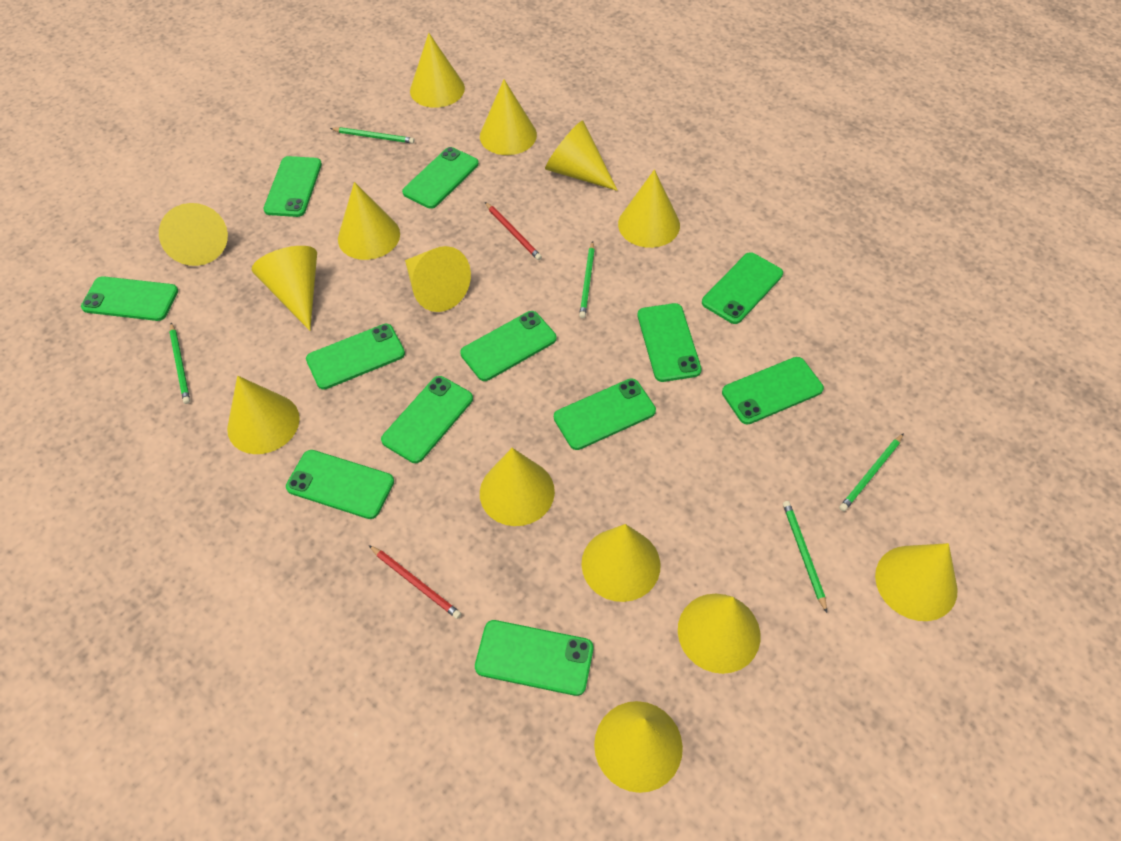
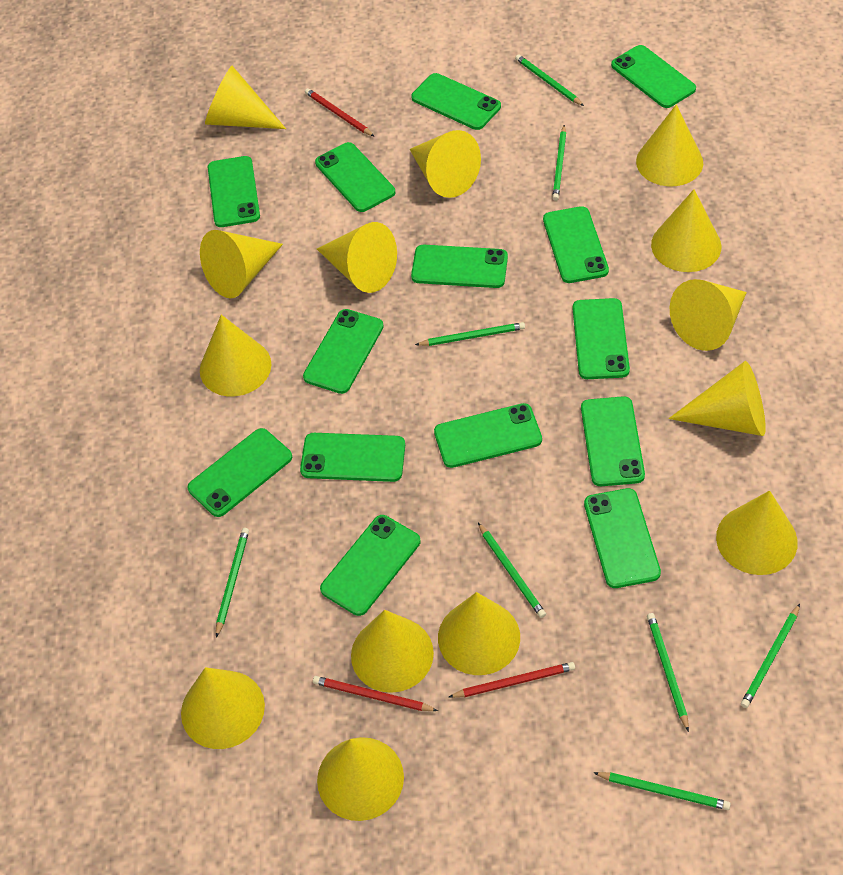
green pencil: 5 -> 8
green phone: 12 -> 14
red pencil: 2 -> 3

